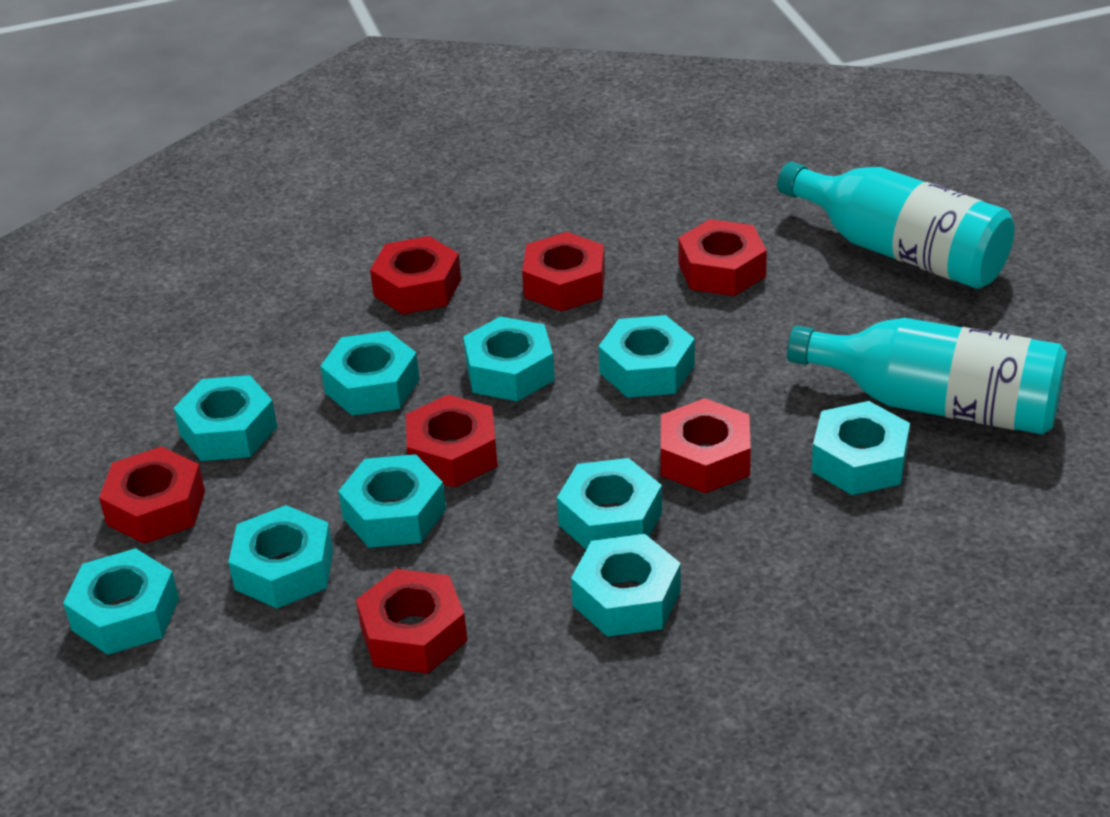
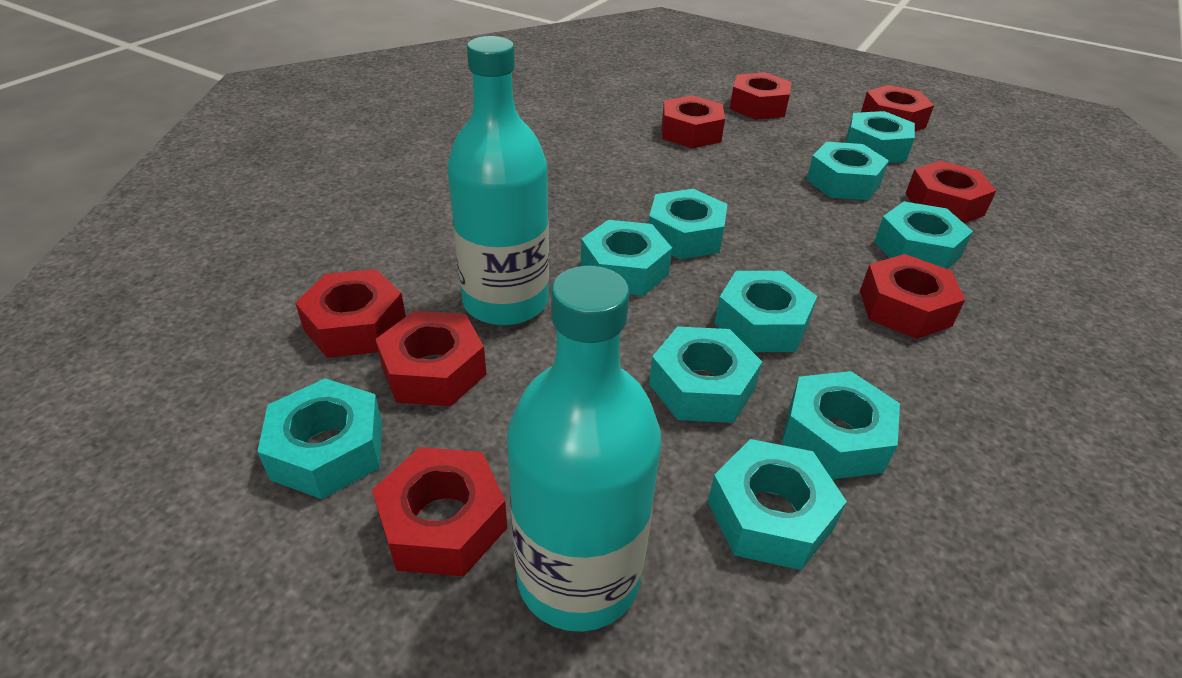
red nut: 7 -> 8

